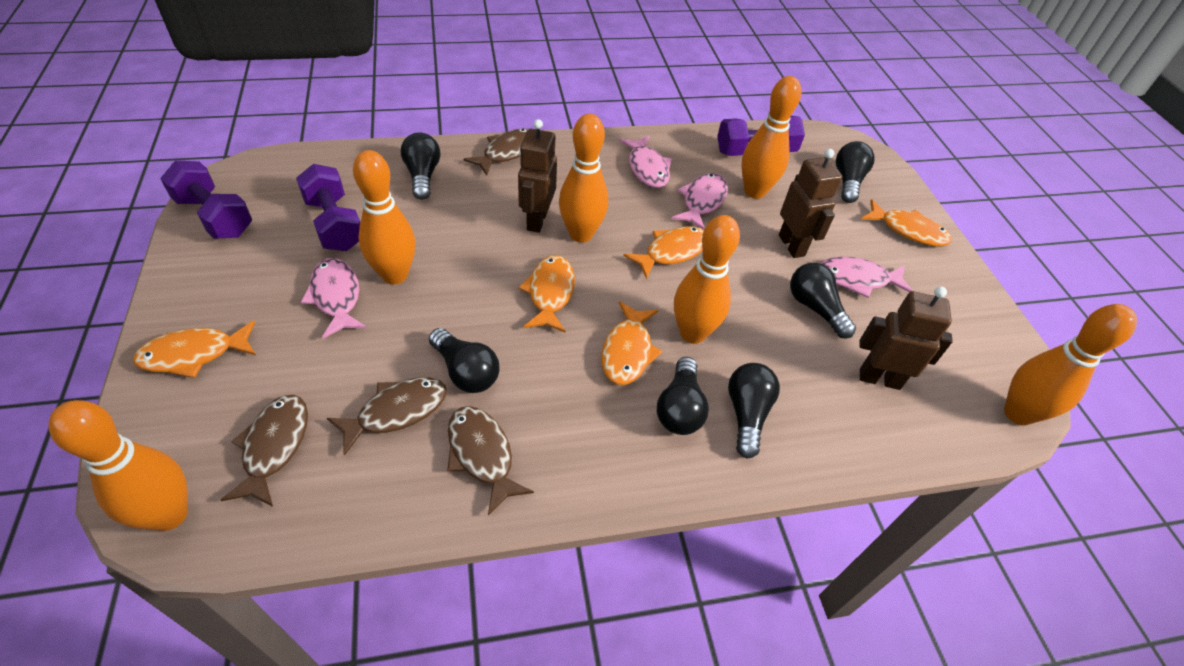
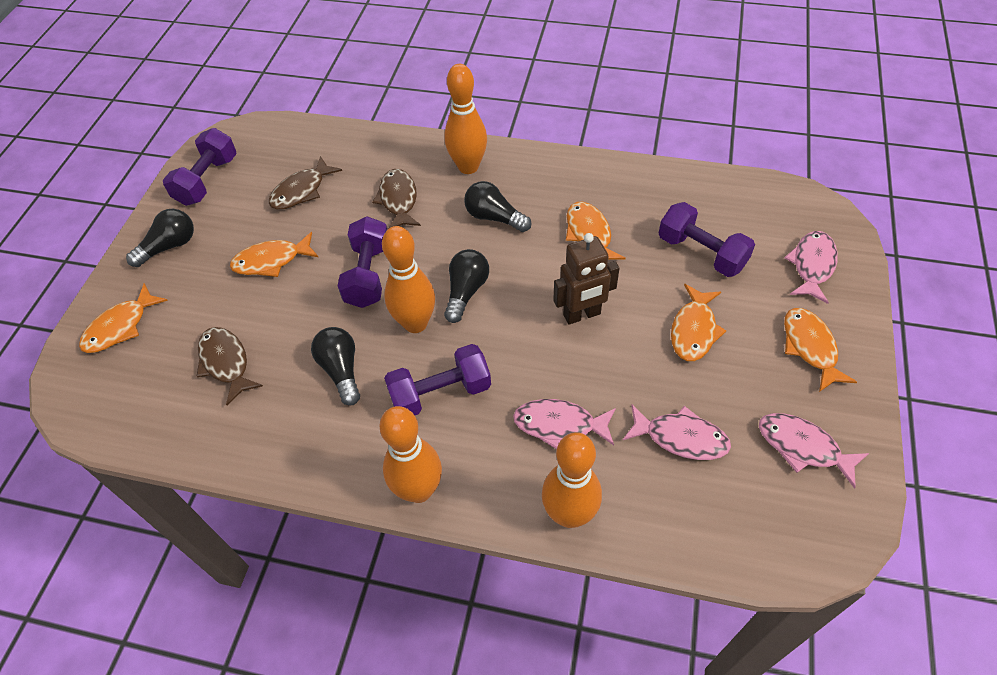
black light bulb: 6 -> 4
brown fish: 4 -> 3
brown robot: 3 -> 1
orange bowling pin: 6 -> 4
purple dumbbell: 3 -> 4

